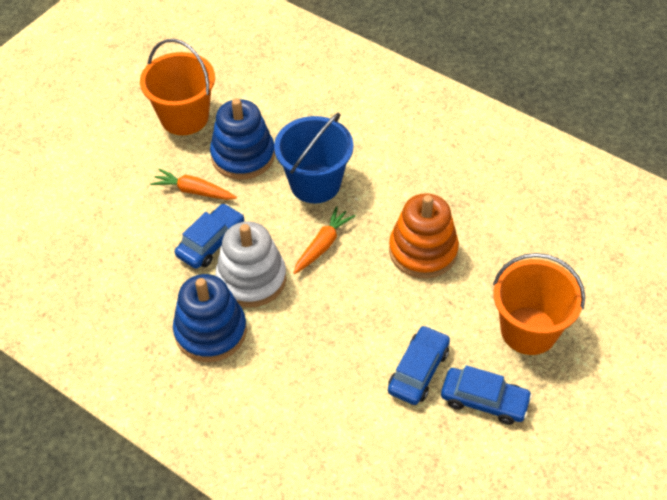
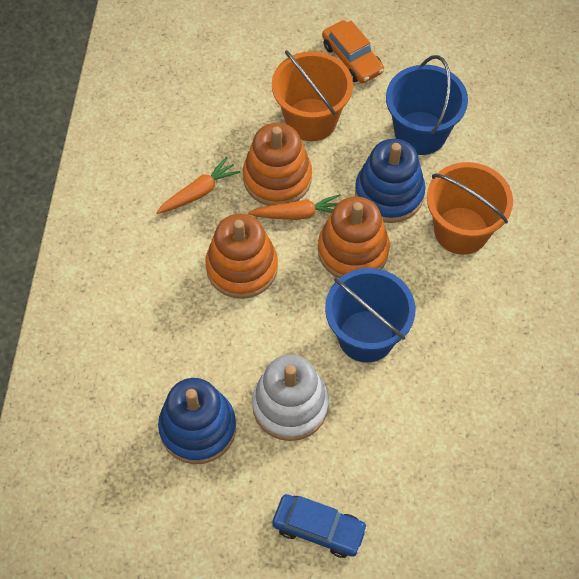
blue bucket: 1 -> 2
blue car: 3 -> 1
orange car: 0 -> 1
orange stacking toy: 1 -> 3

